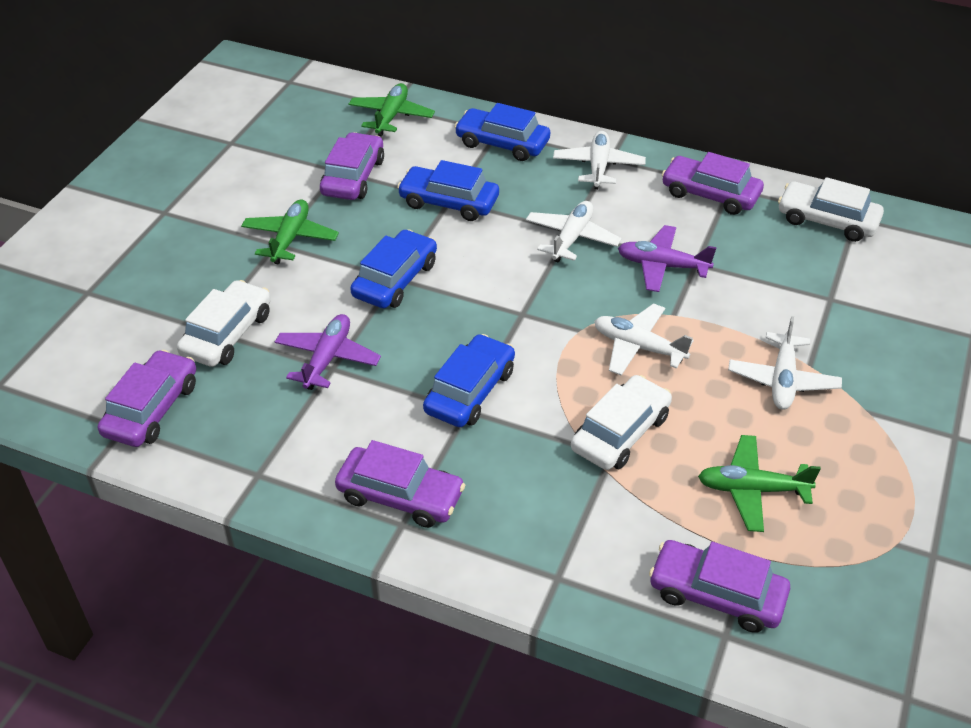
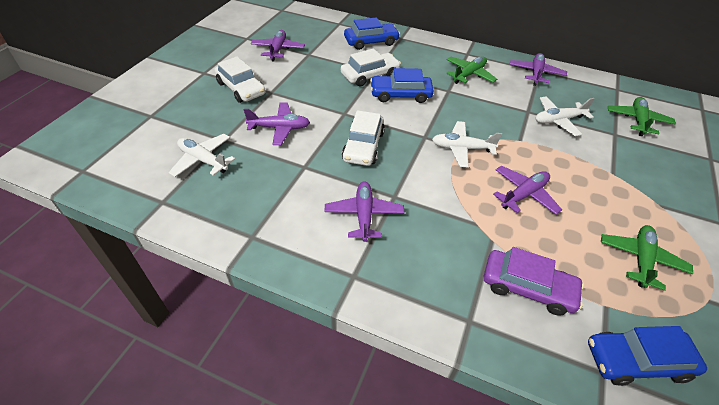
blue car: 4 -> 3
purple car: 5 -> 1
purple plane: 2 -> 5
white plane: 4 -> 3

